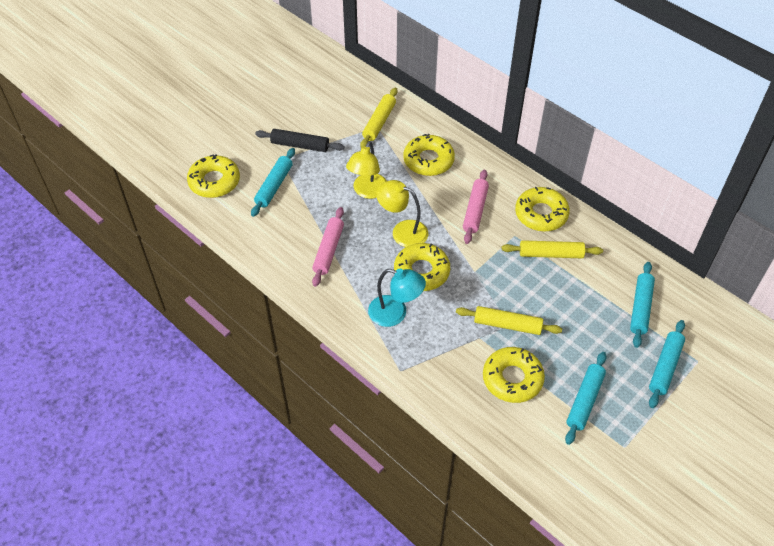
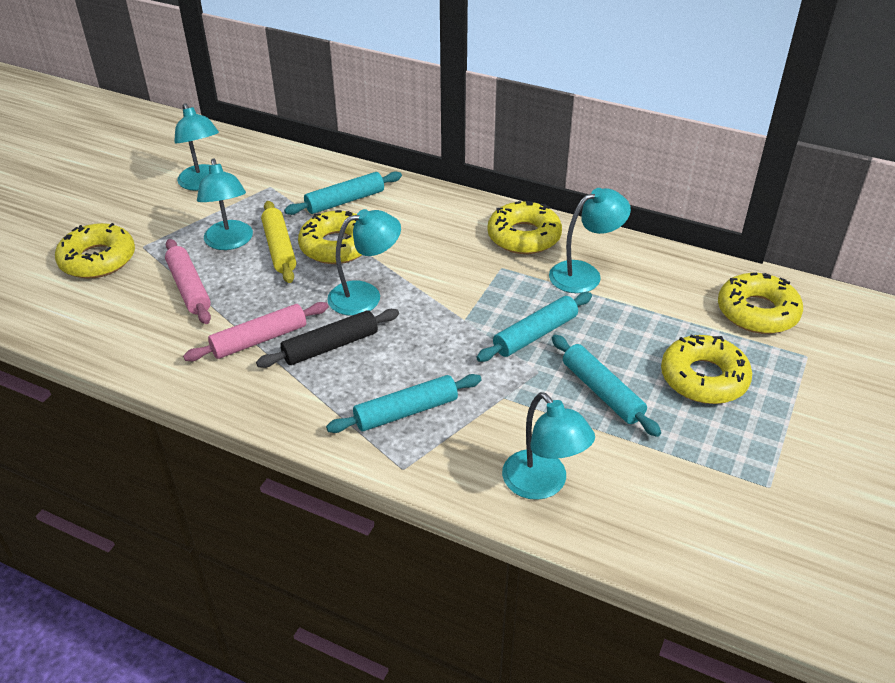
turquoise lamp: 1 -> 5
yellow lamp: 2 -> 0
yellow rolling pin: 3 -> 1

